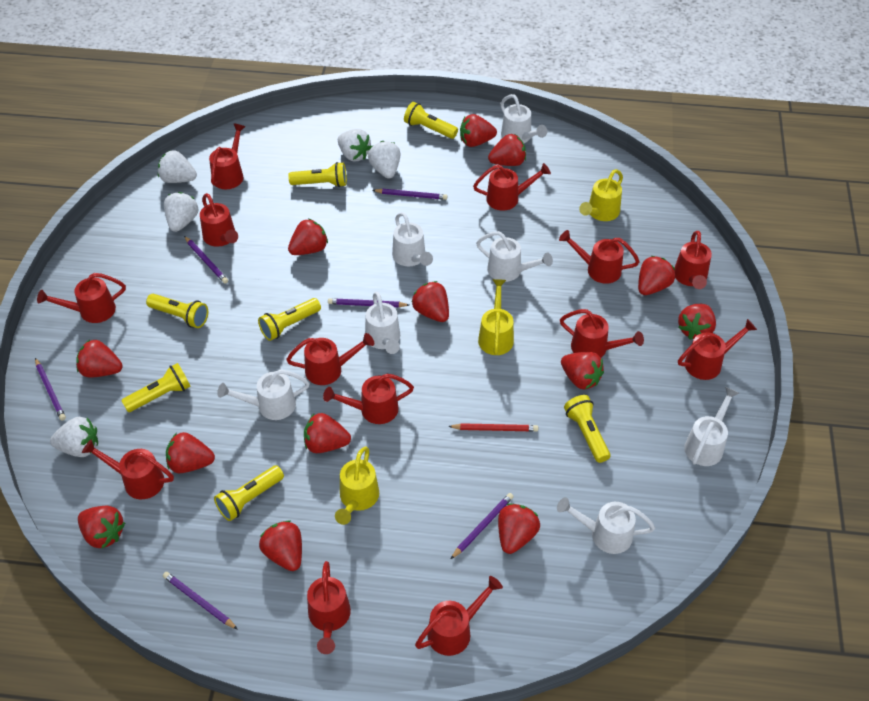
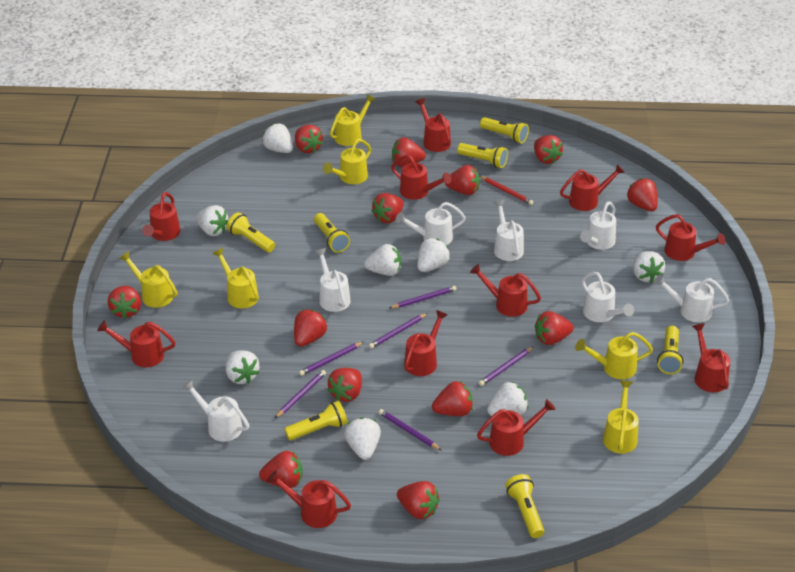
red watering can: 13 -> 11
white strawberry: 5 -> 8
yellow watering can: 3 -> 6

